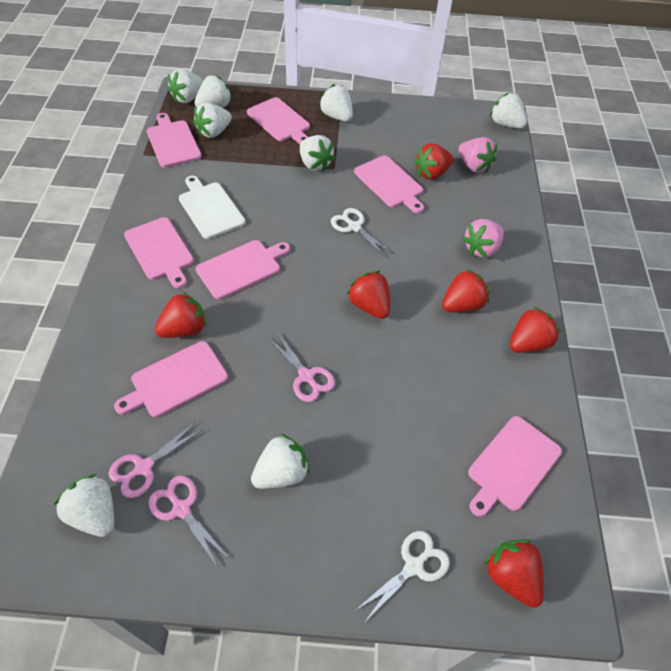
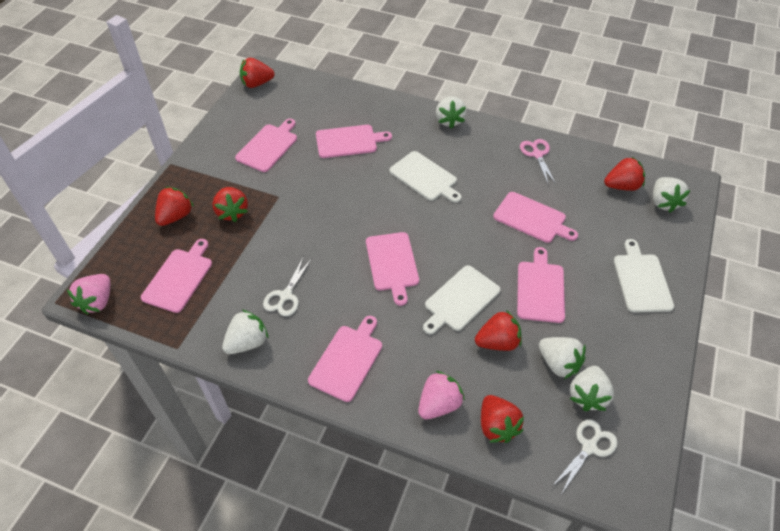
pink scissors: 3 -> 1
white cutting board: 1 -> 3
white strawberry: 8 -> 5

